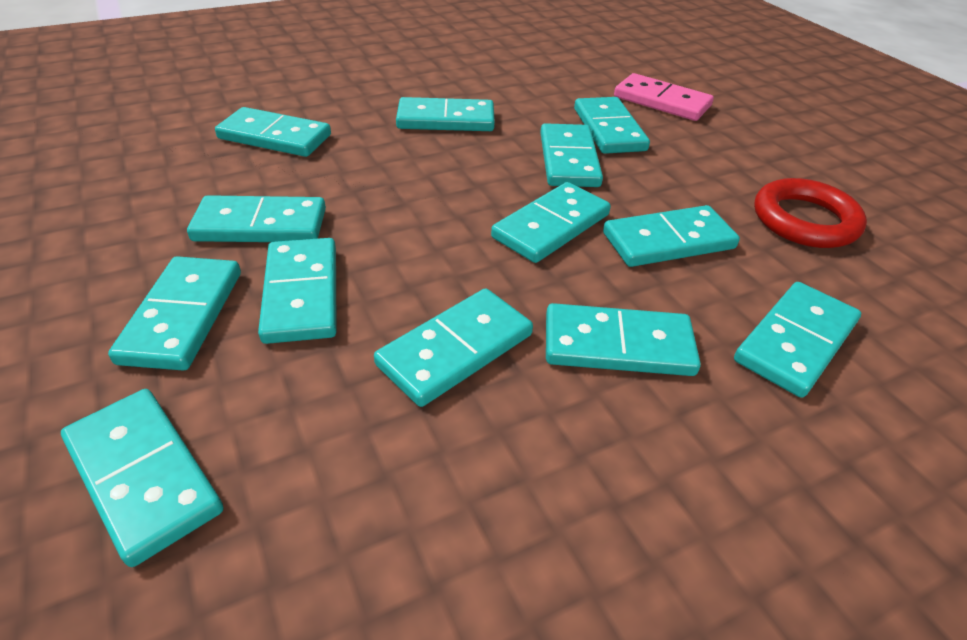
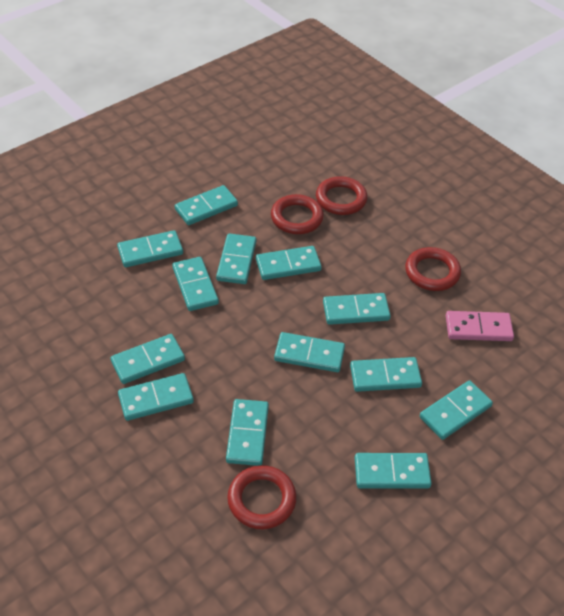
red ring: 1 -> 4

